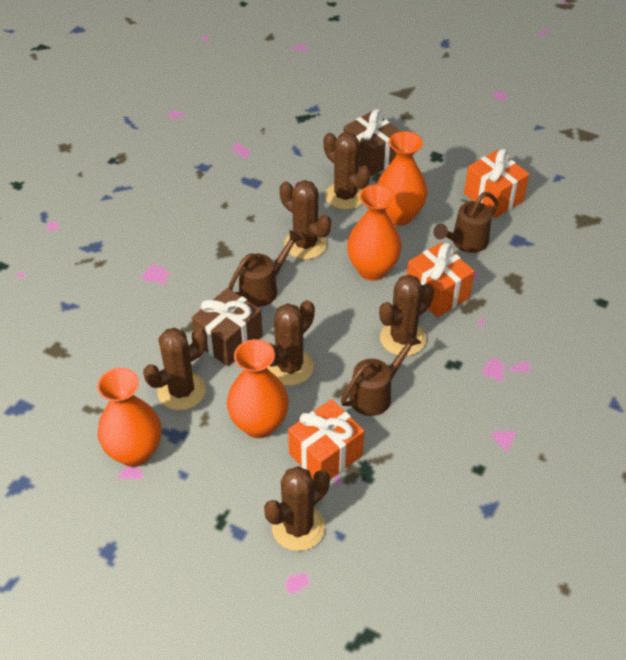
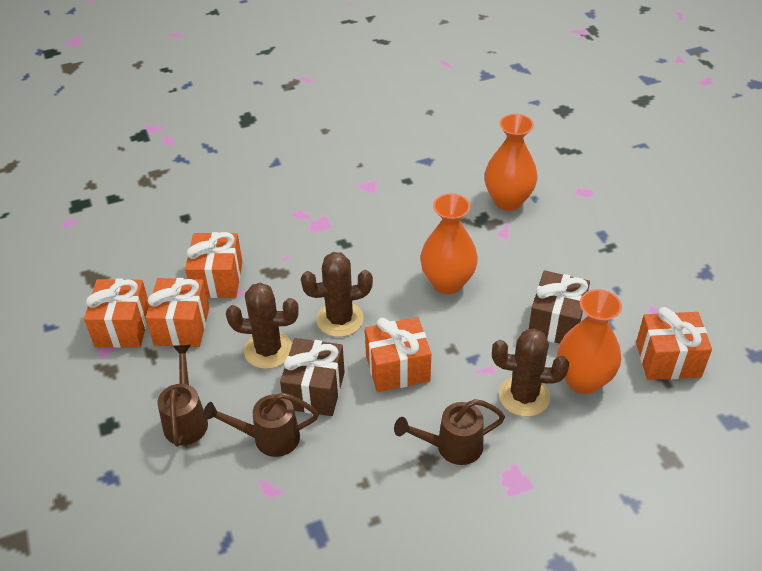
brown cactus: 6 -> 3
orange gift: 3 -> 5
orange vase: 4 -> 3

